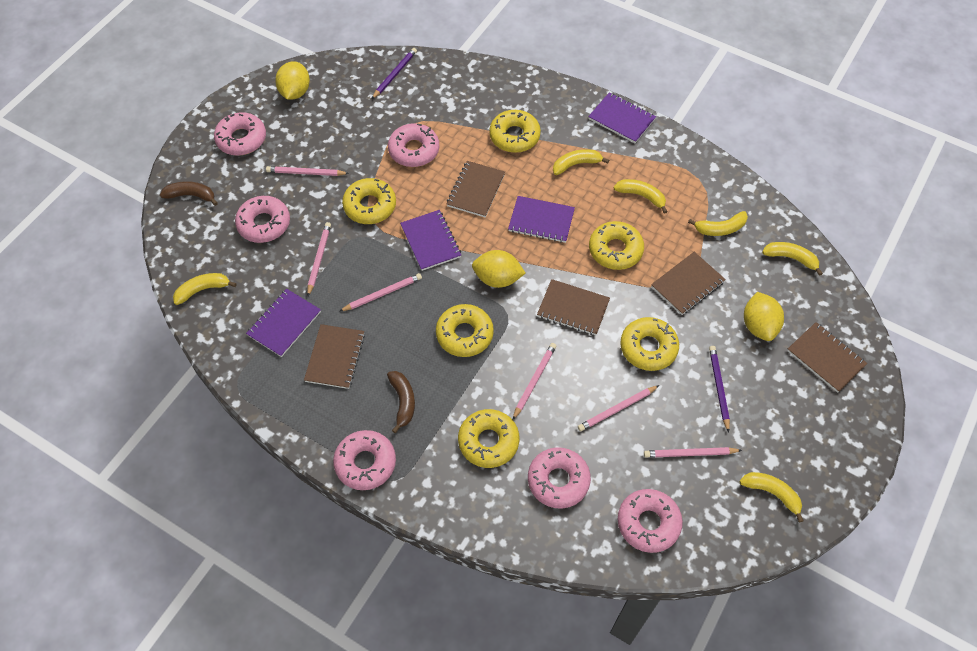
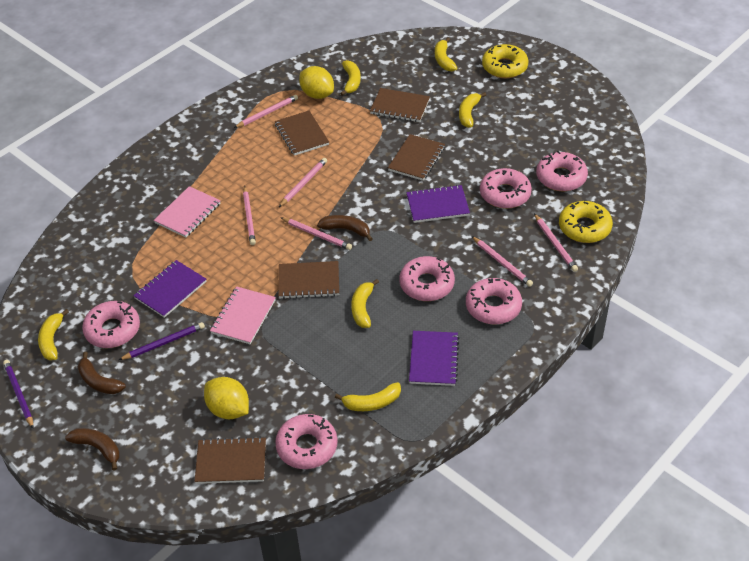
brown banana: 2 -> 3
pink notebook: 0 -> 2
purple notebook: 4 -> 3
yellow donut: 6 -> 2
yellow lemon: 3 -> 2

